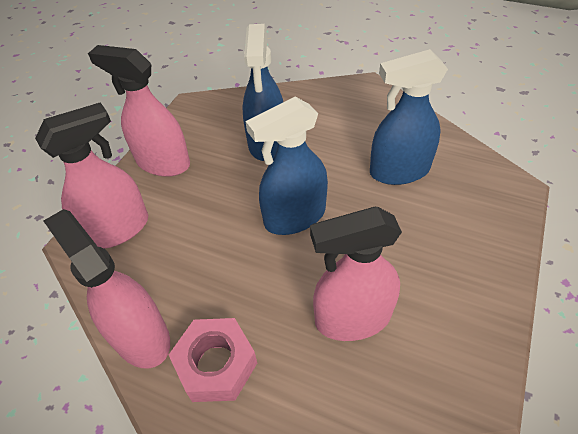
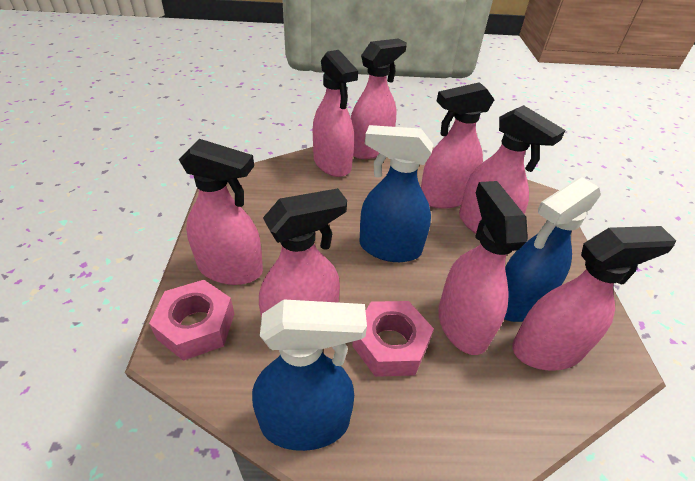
pink nut: 1 -> 2
pink spray bottle: 4 -> 8

